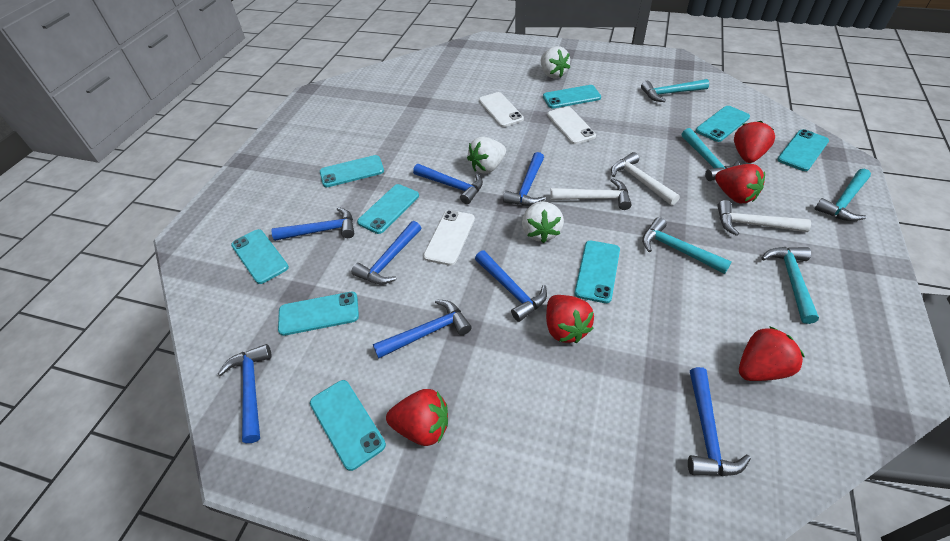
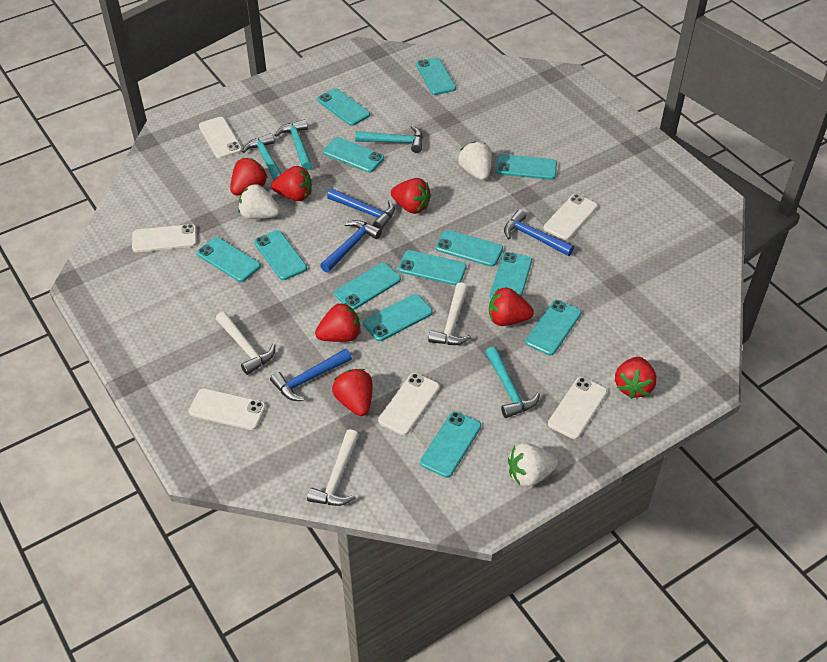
blue hammer: 8 -> 4
red strawberry: 5 -> 7
turquoise hammer: 5 -> 4
turquoise phone: 9 -> 13
white phone: 3 -> 6

